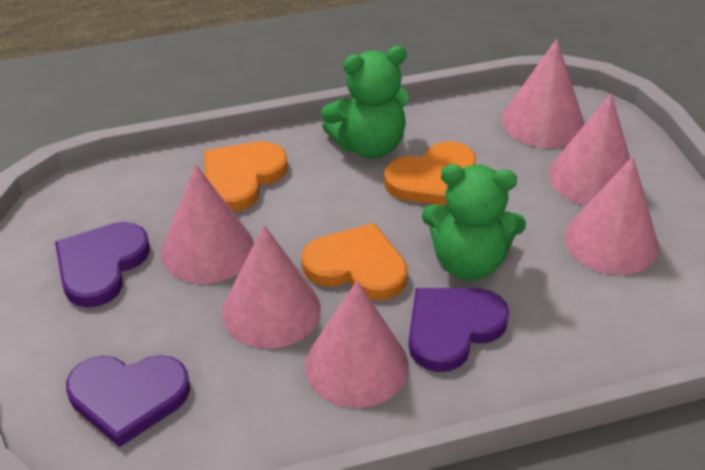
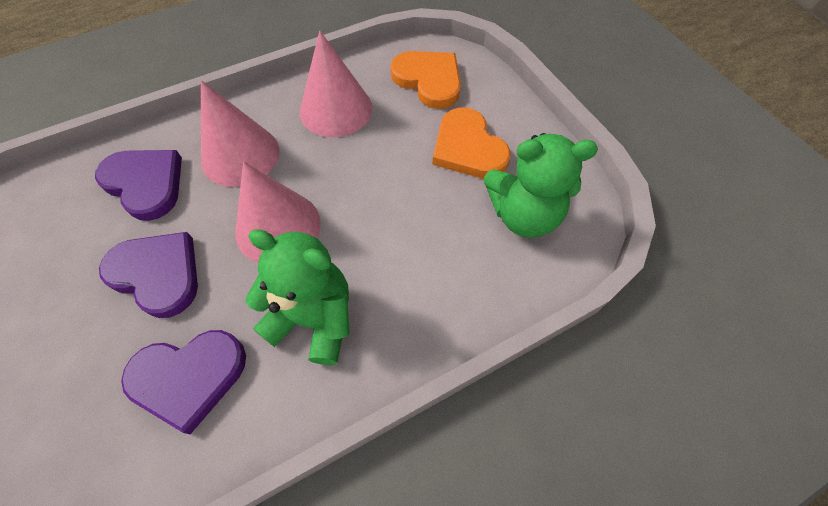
orange heart: 3 -> 2
pink cone: 6 -> 3

